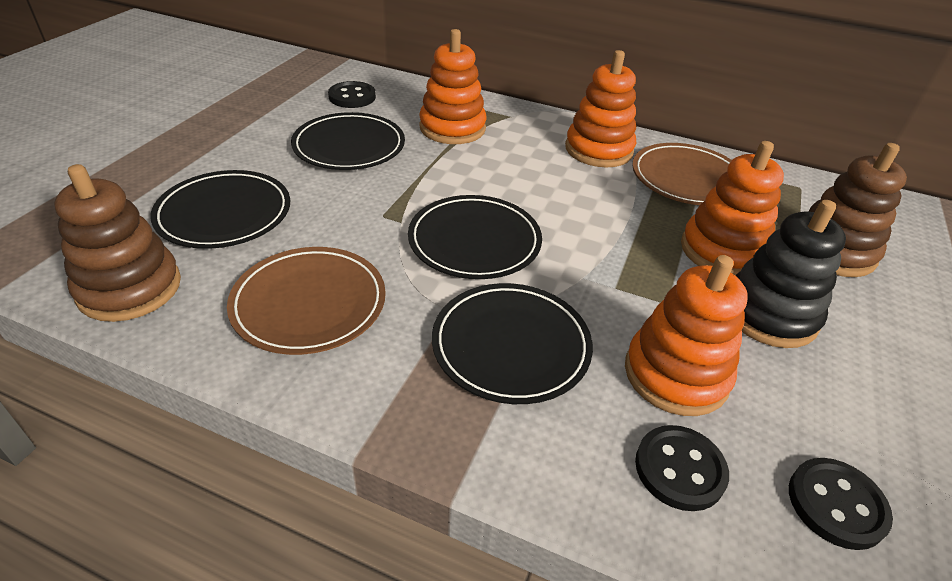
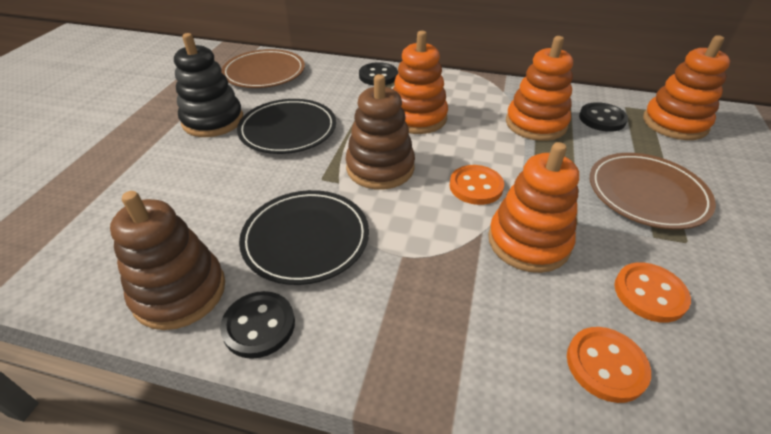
black plate: 4 -> 2
orange button: 0 -> 3

